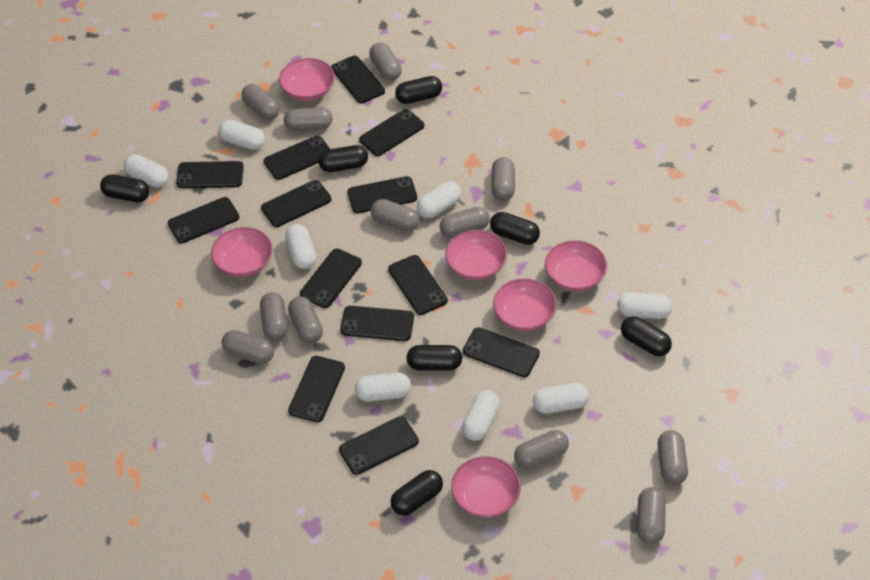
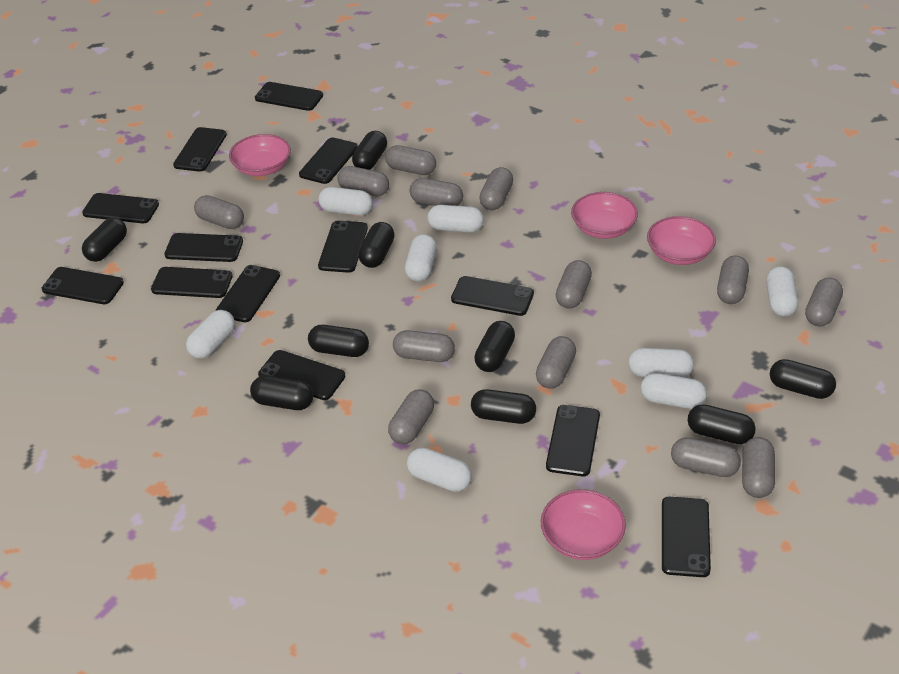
black capsule: 7 -> 9
grey capsule: 12 -> 13
pink bowl: 6 -> 4

